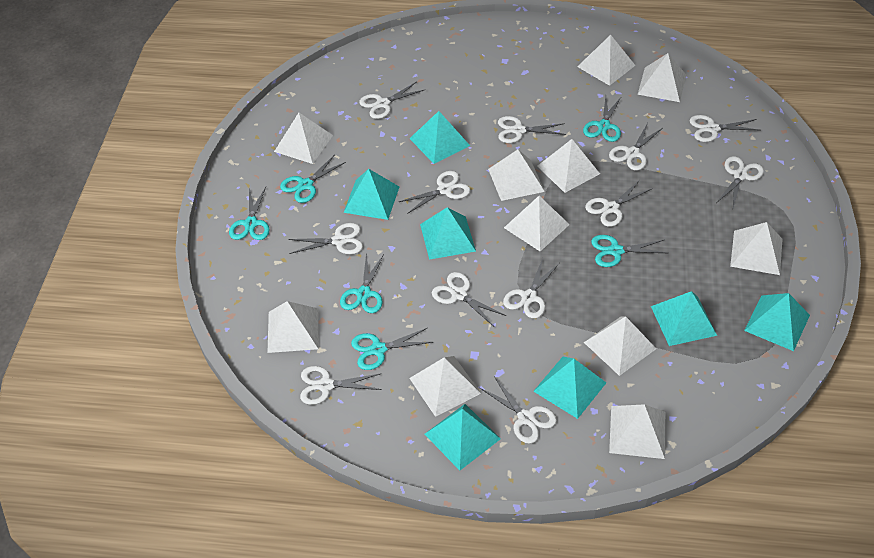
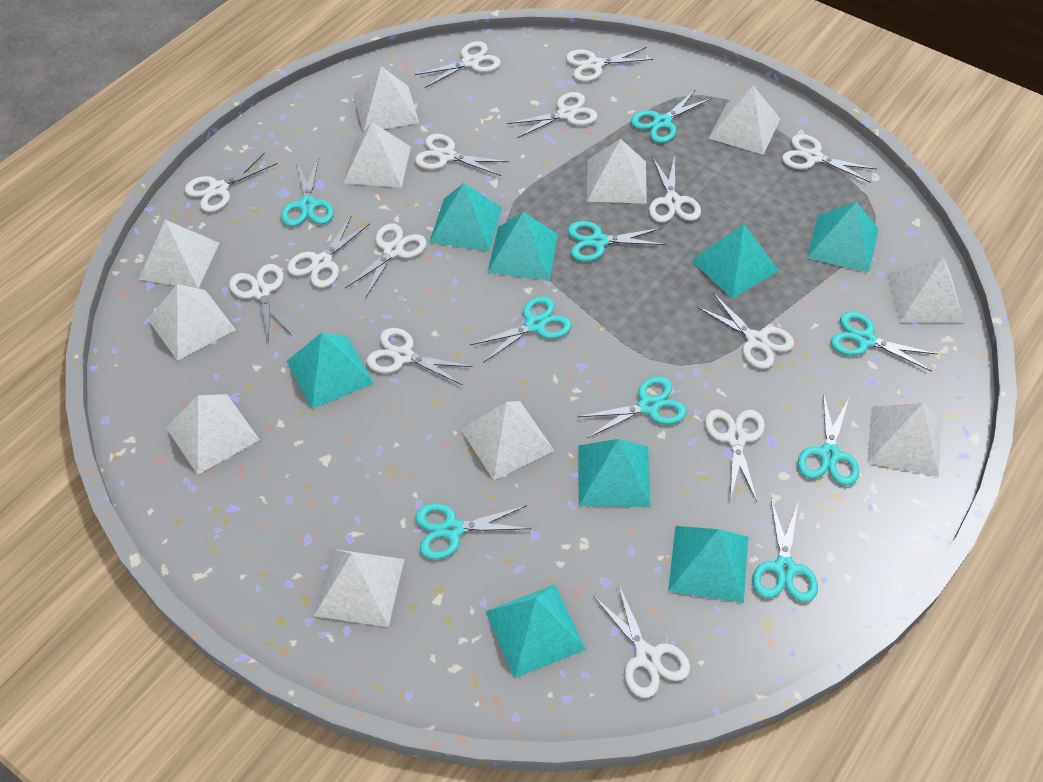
turquoise pyramid: 7 -> 8
turquoise scissors: 6 -> 9
white scissors: 12 -> 14

